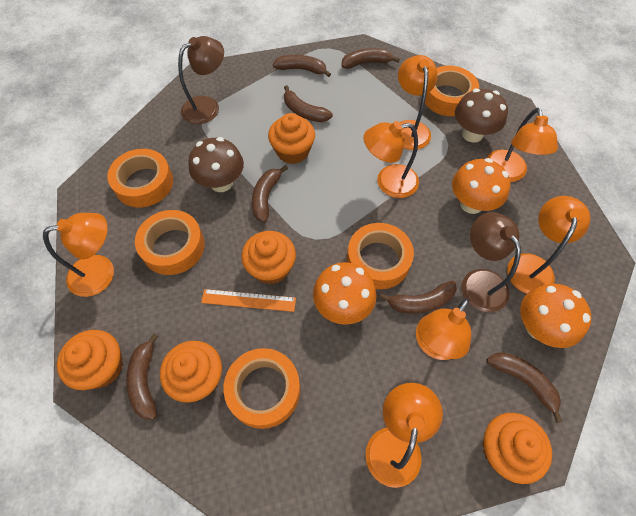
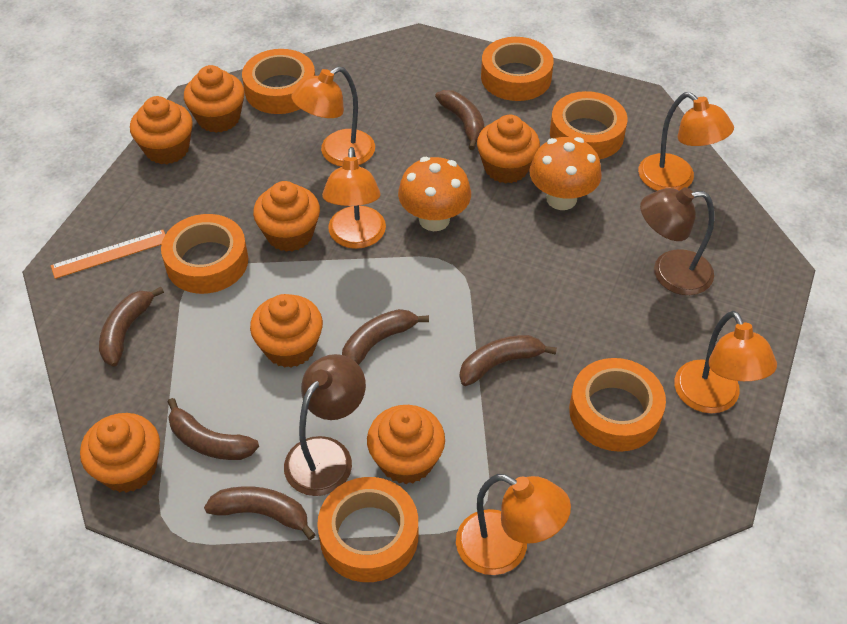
brown banana: 7 -> 6
brown mushroom: 2 -> 0
orange cupcake: 5 -> 7
orange lamp: 7 -> 5
orange mushroom: 3 -> 2
orange tape: 5 -> 6

